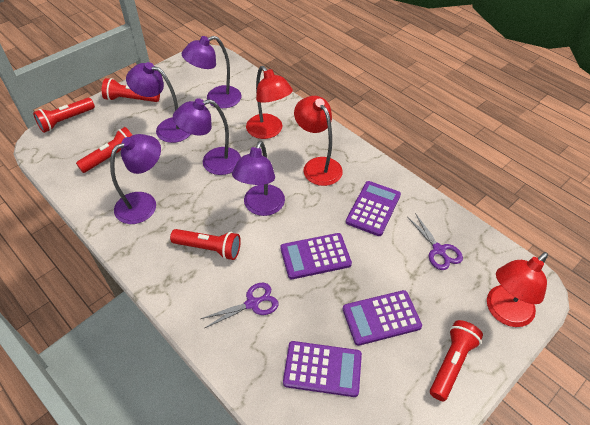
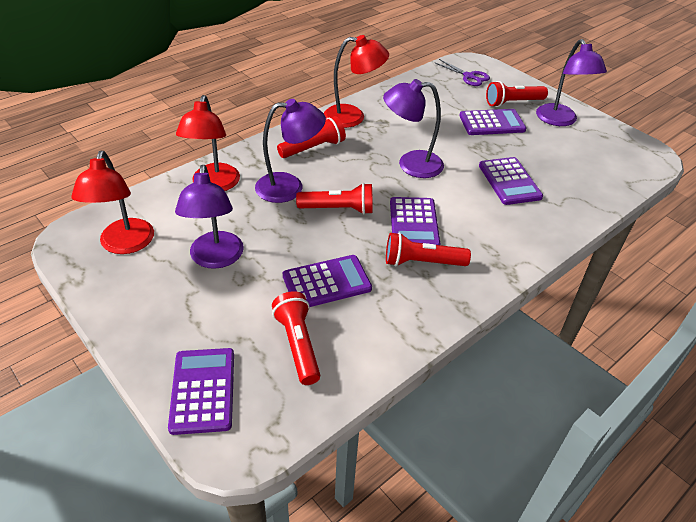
purple calculator: 4 -> 5
purple lamp: 5 -> 4
purple scissors: 2 -> 1

